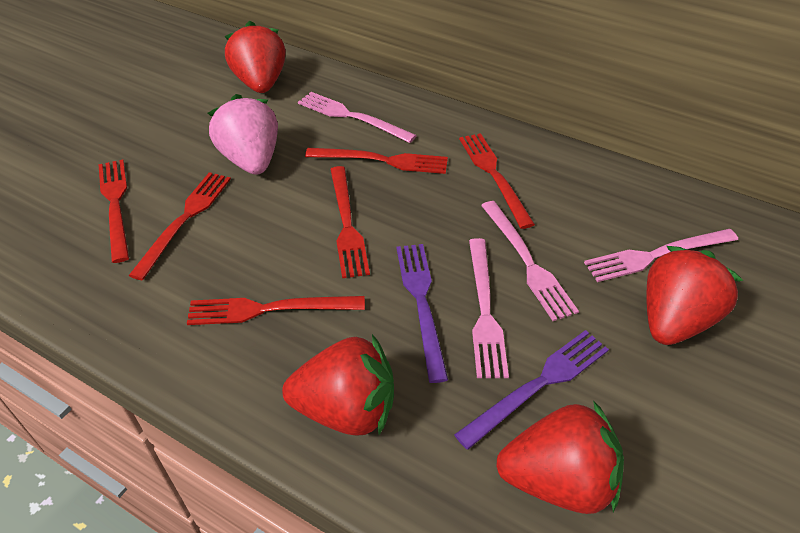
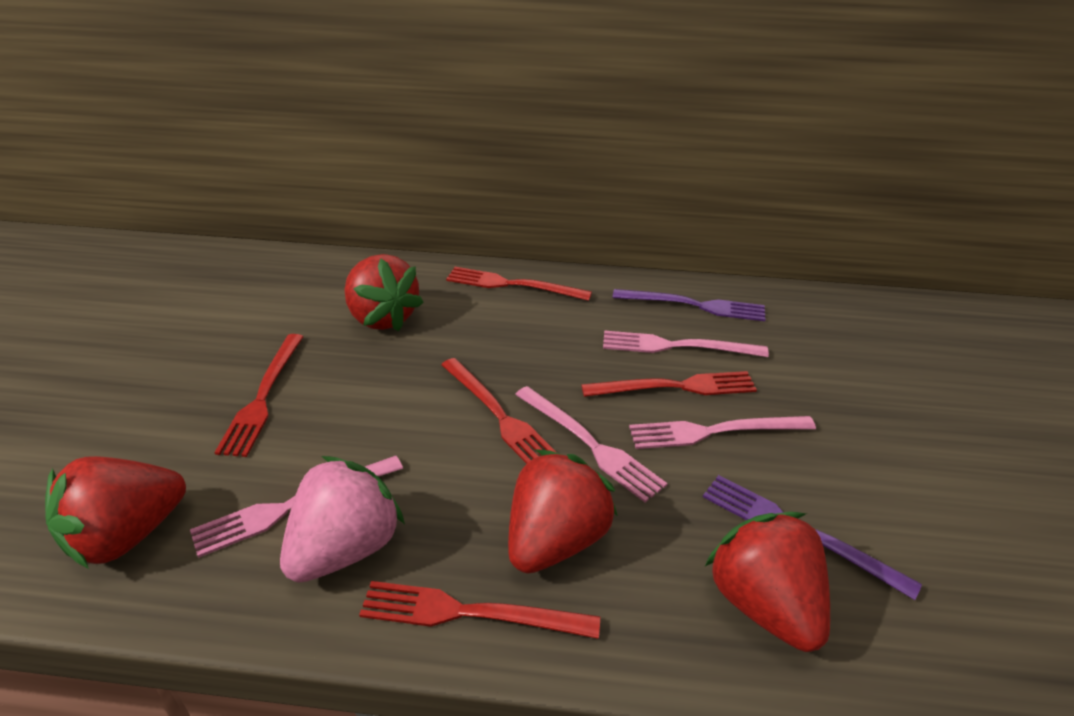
red fork: 6 -> 5

